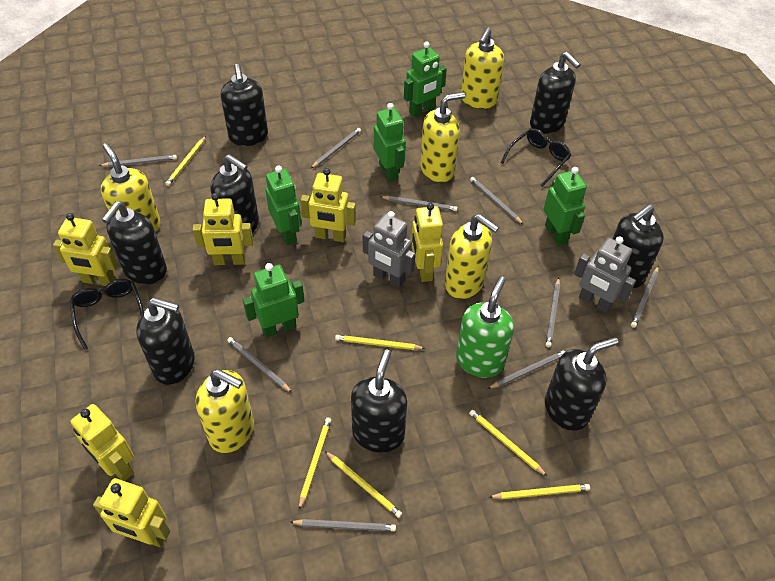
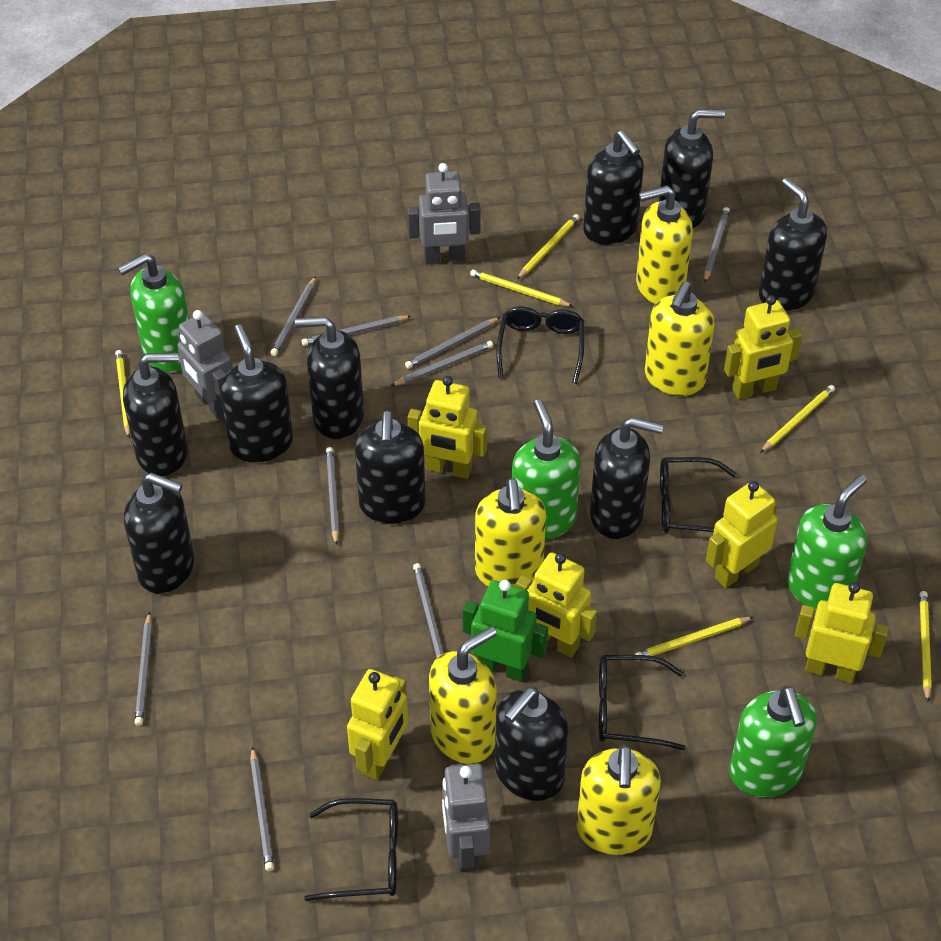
black glasses: 2 -> 4
black soap dispenser: 8 -> 10
green robot: 5 -> 1
green soap dispenser: 1 -> 4
grey robot: 2 -> 3

